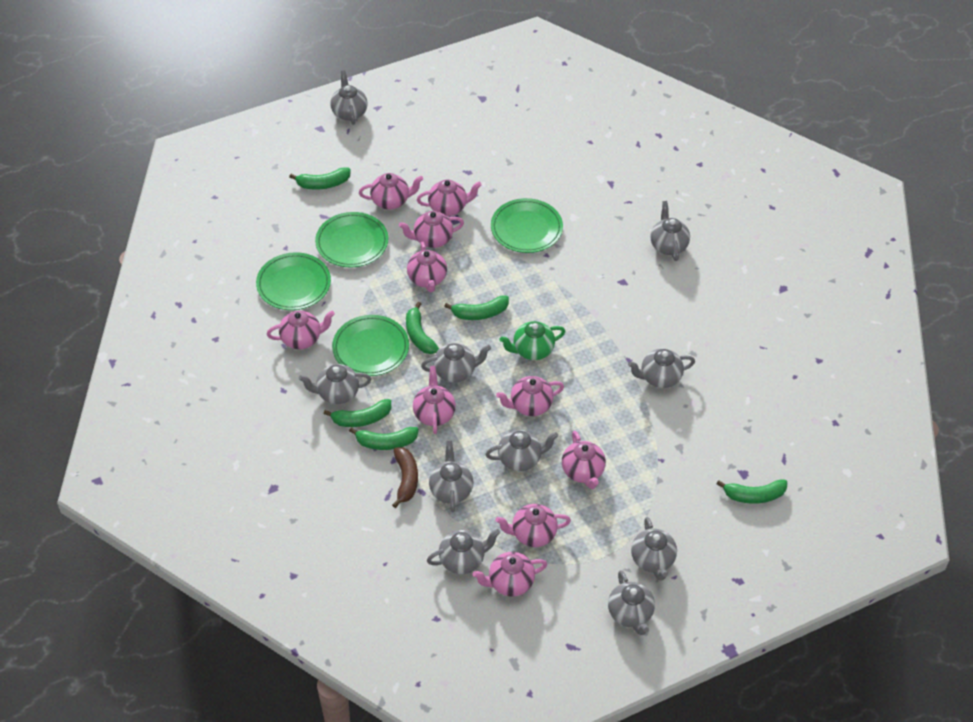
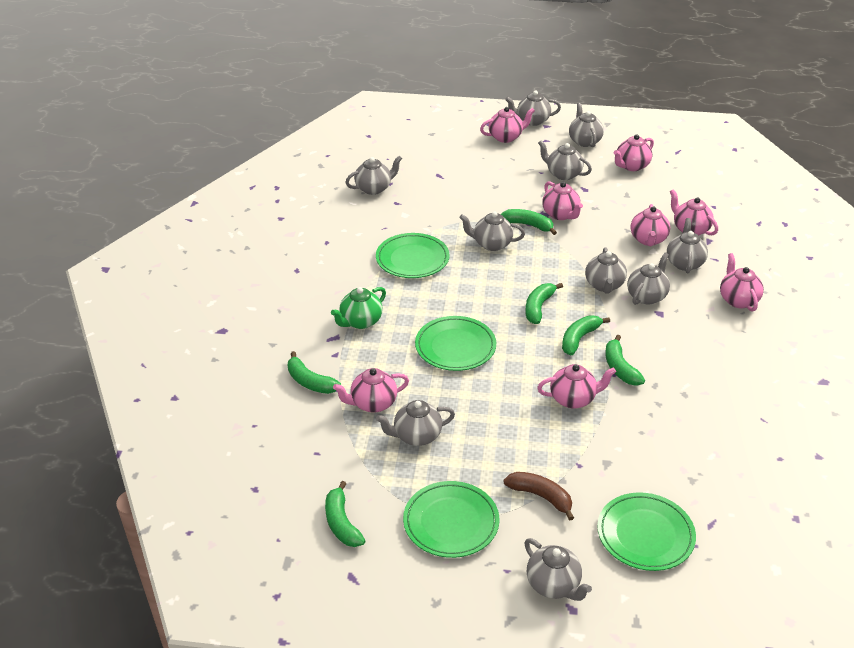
pink teapot: 10 -> 8

